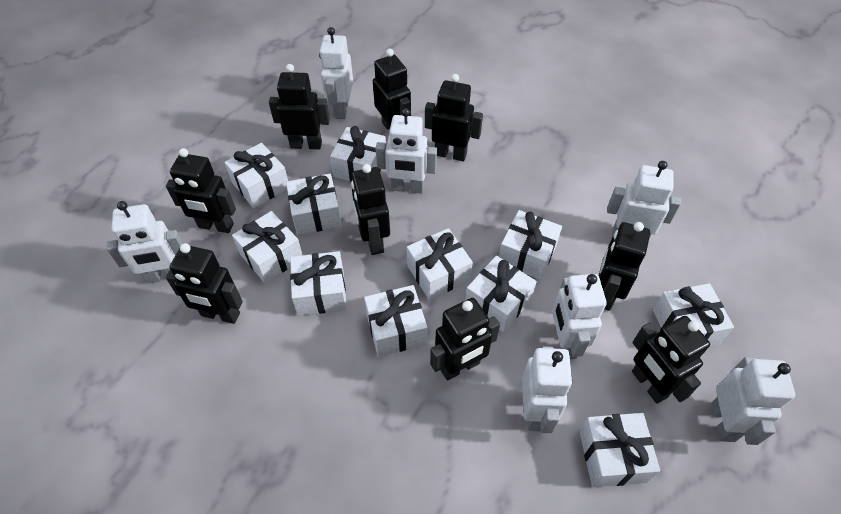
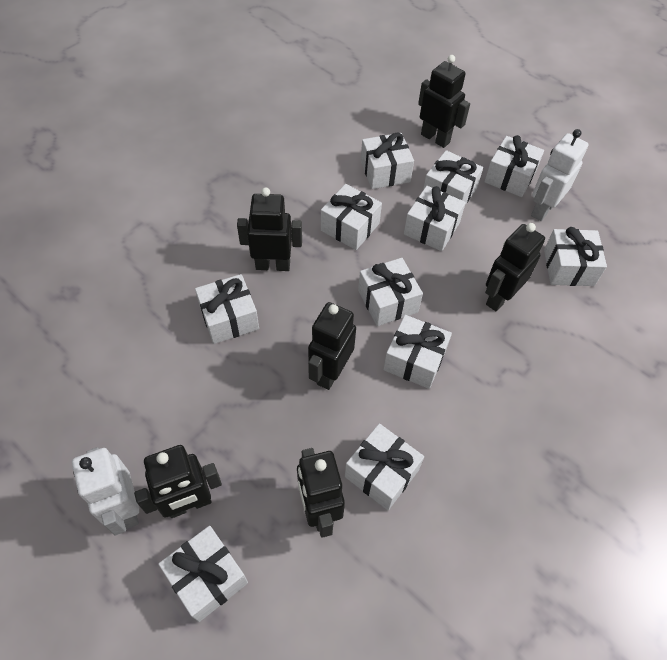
black robot: 9 -> 6
white robot: 7 -> 2

